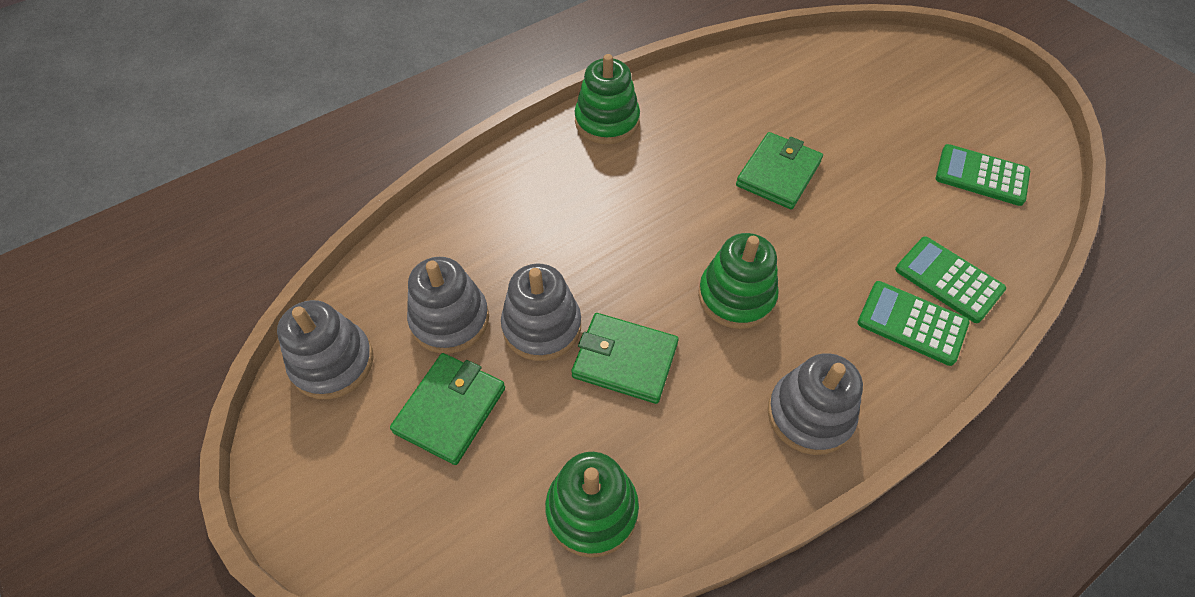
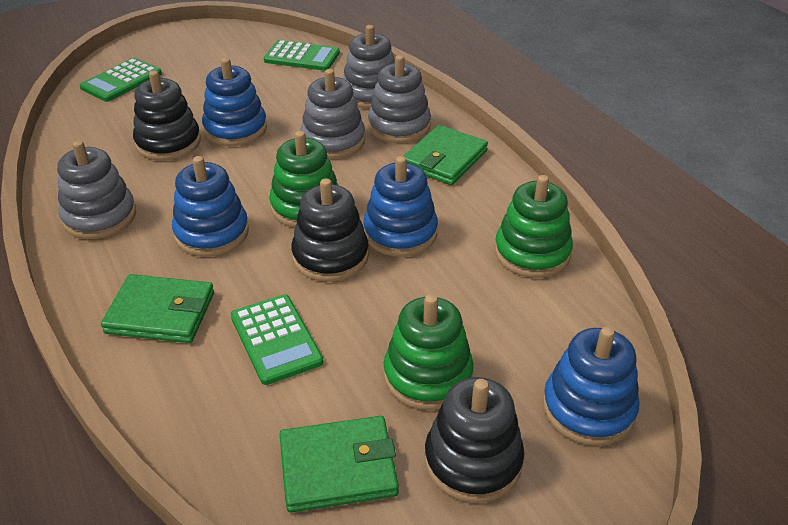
black stacking toy: 0 -> 3
blue stacking toy: 0 -> 4

